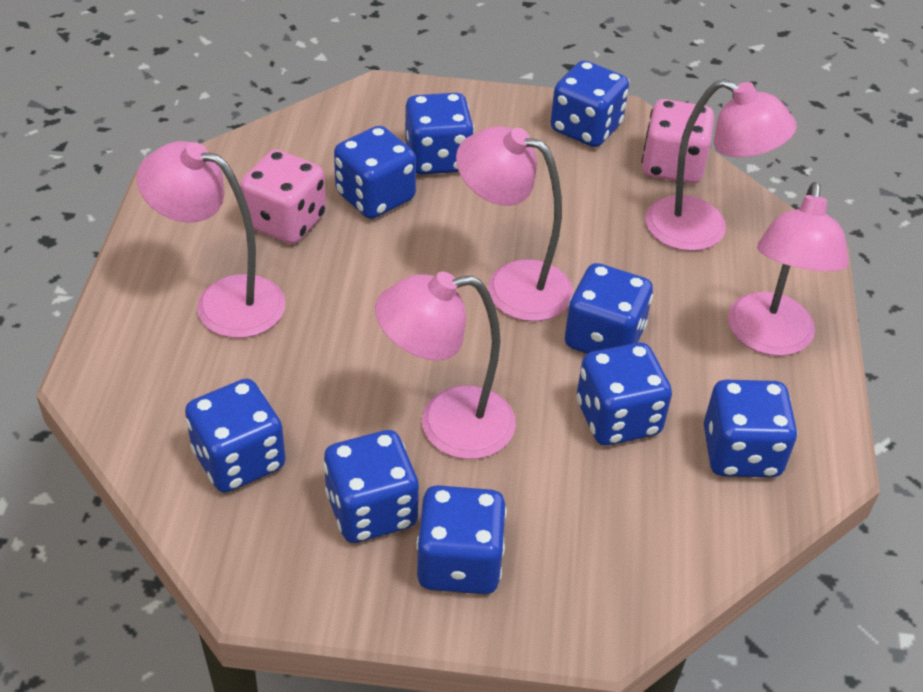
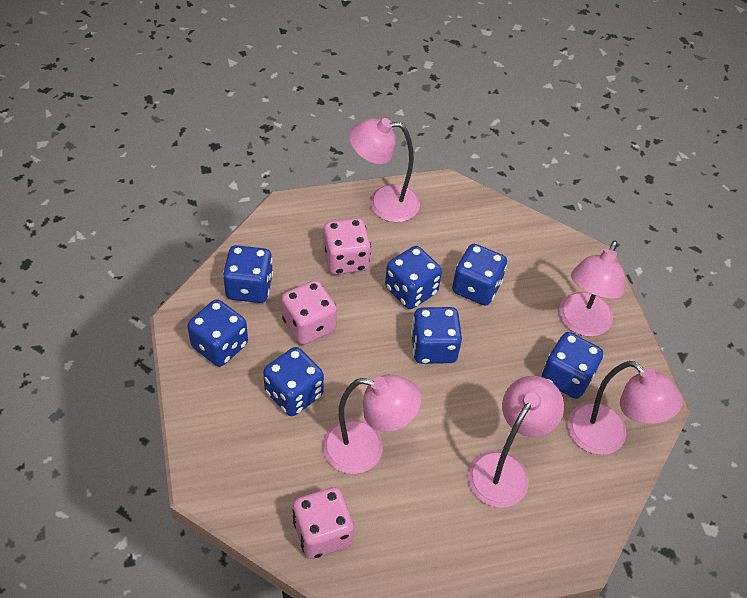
blue dice: 9 -> 7
pink dice: 2 -> 3

